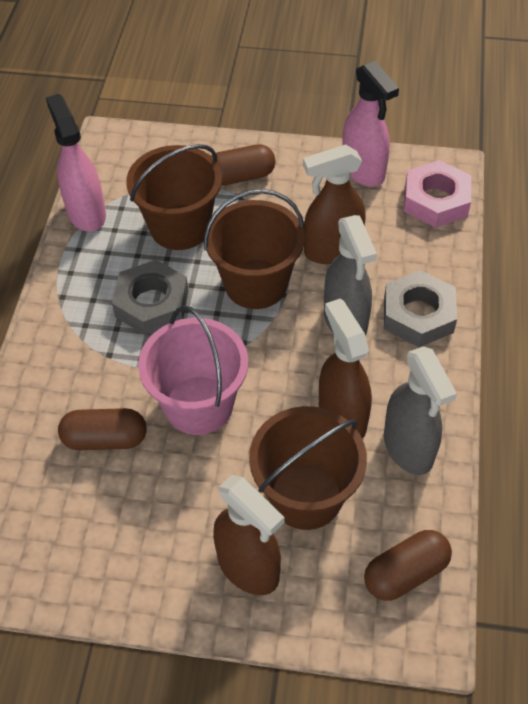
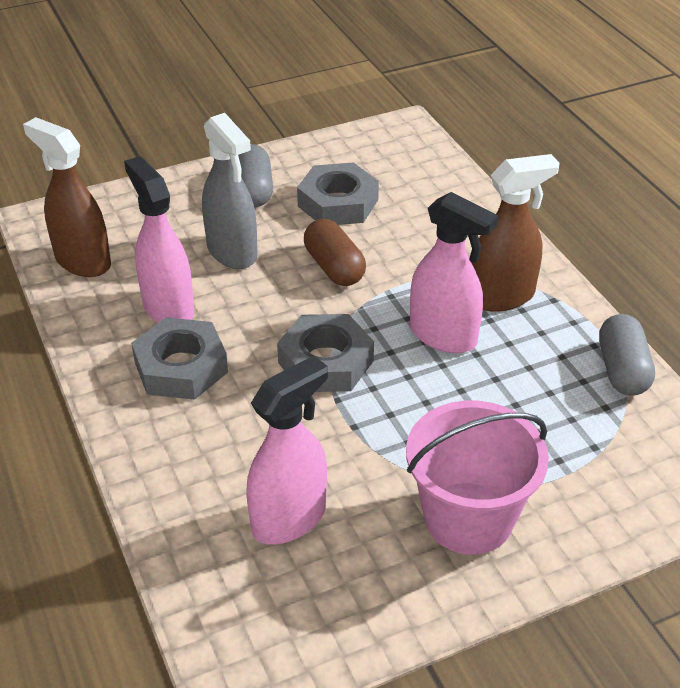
brown bucket: 3 -> 0
brown capsule: 3 -> 1
brown spray bottle: 3 -> 2
grey capsule: 0 -> 2
grey nut: 2 -> 3
grey spray bottle: 2 -> 1
pink nut: 1 -> 0
pink spray bottle: 2 -> 3

